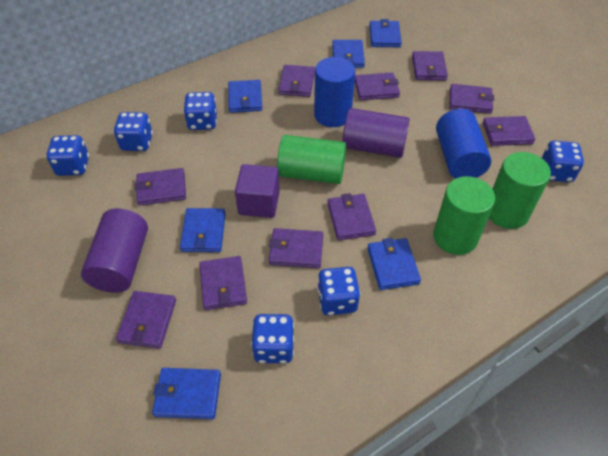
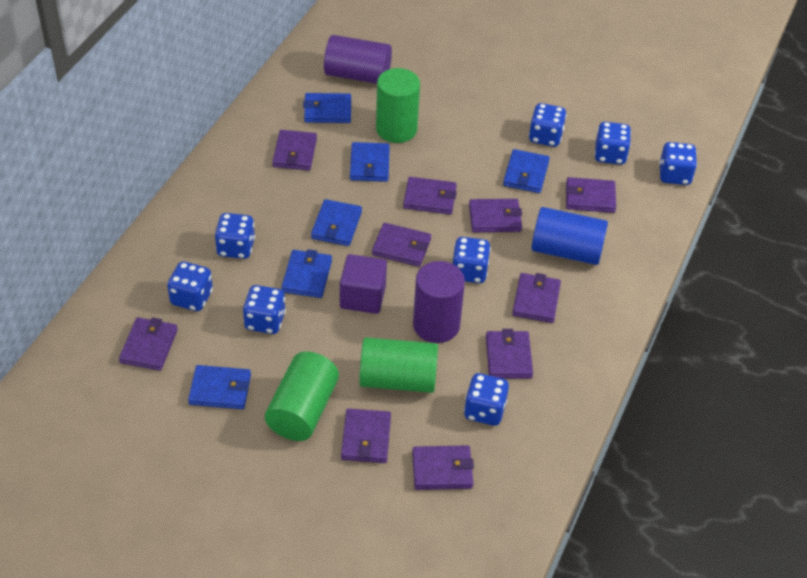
blue cylinder: 2 -> 1
blue dice: 6 -> 8

